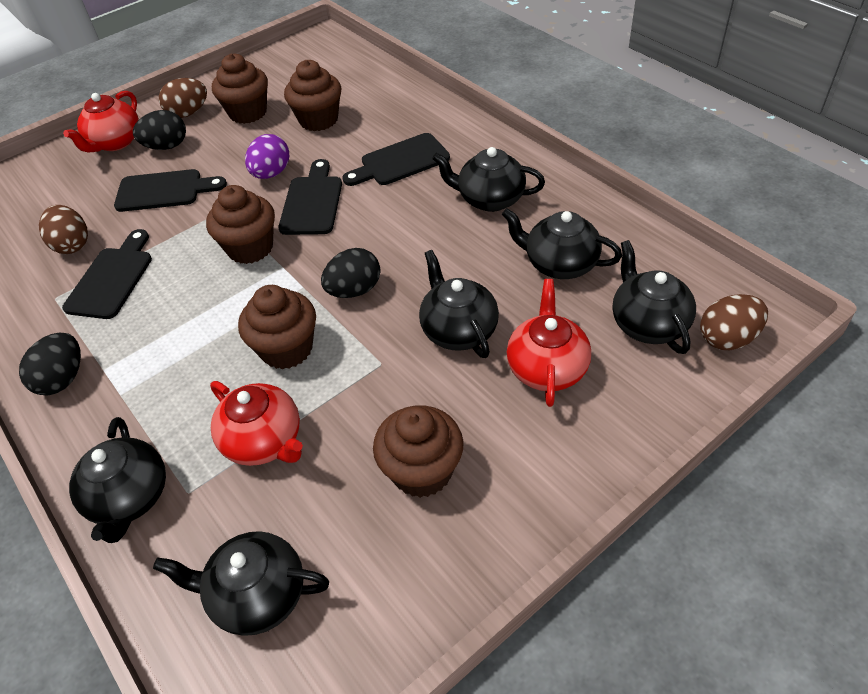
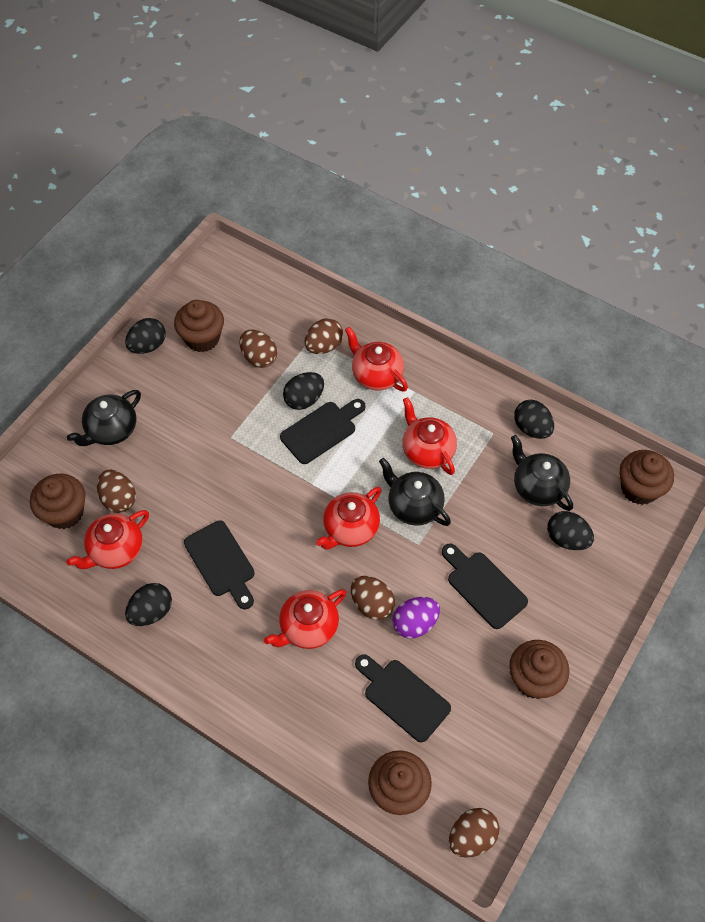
black egg: 3 -> 5
black teapot: 6 -> 3
brown egg: 3 -> 5
red teapot: 3 -> 5

